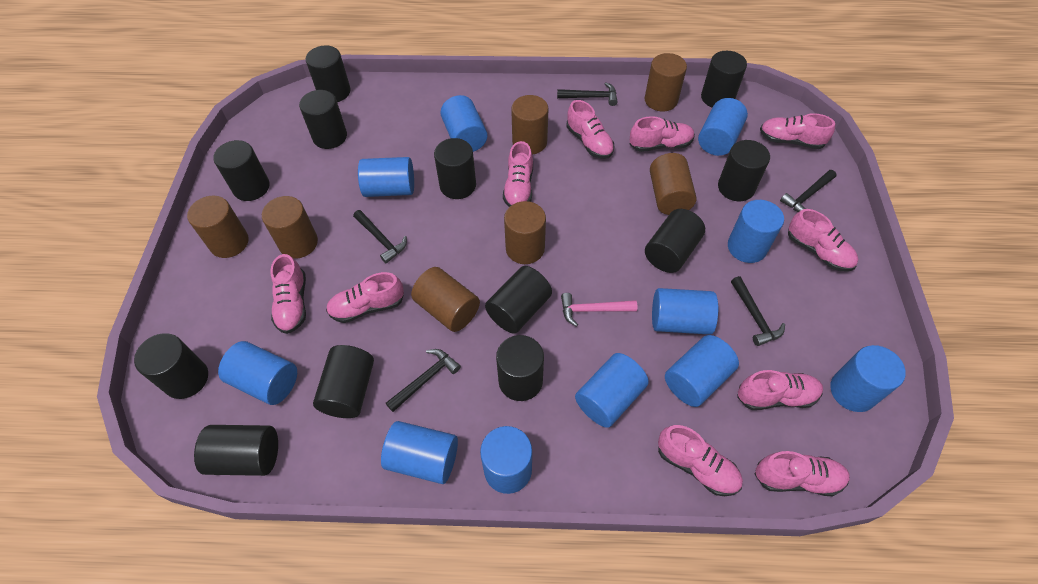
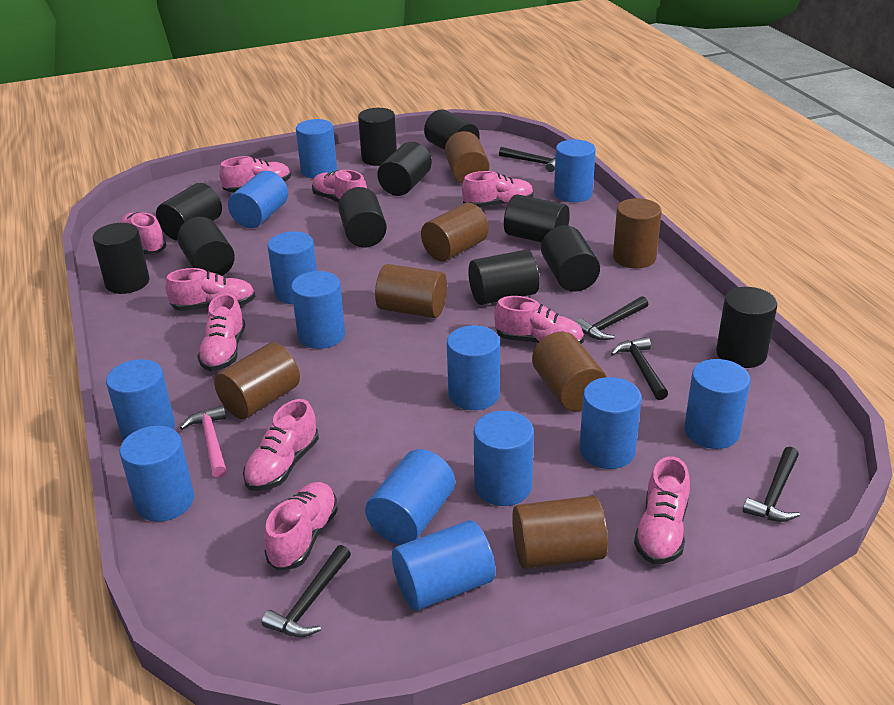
black cylinder: 12 -> 11
blue cylinder: 11 -> 13

